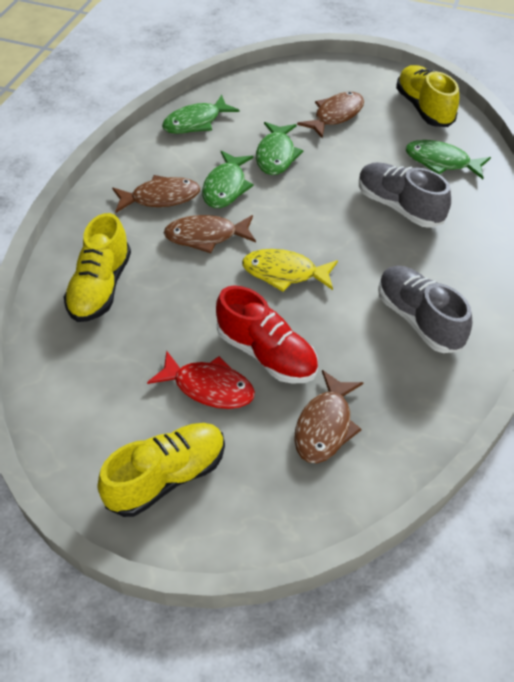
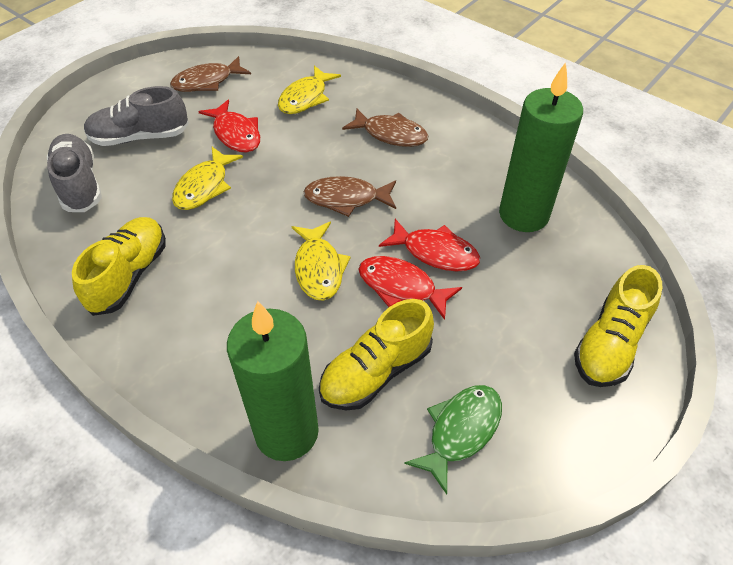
brown fish: 4 -> 3
green candle: 0 -> 2
green fish: 4 -> 1
red fish: 1 -> 3
red shoe: 1 -> 0
yellow fish: 1 -> 3

